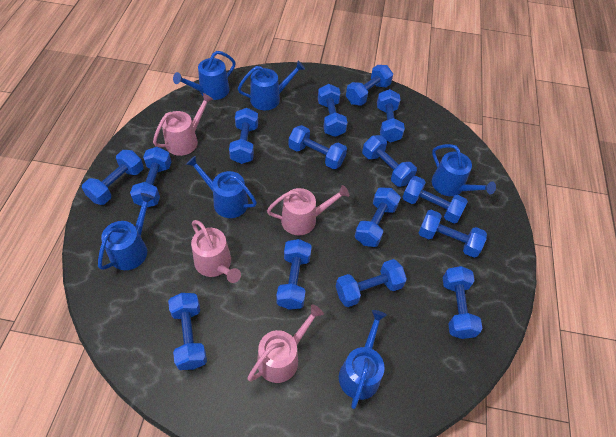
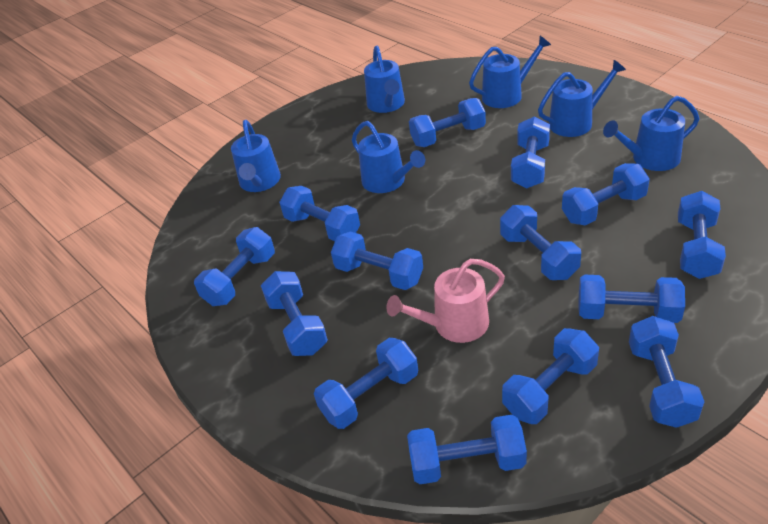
blue dumbbell: 15 -> 14
pink watering can: 4 -> 1

